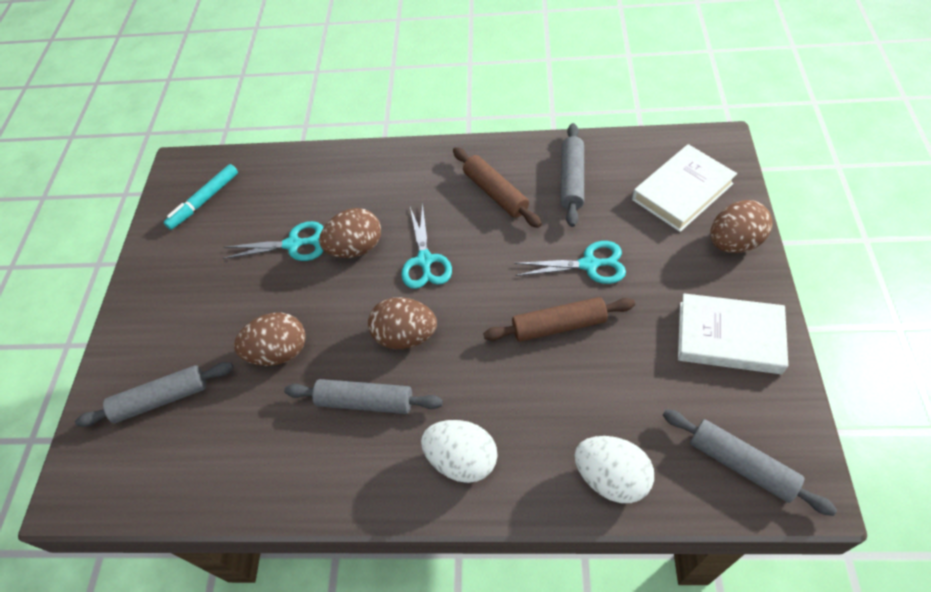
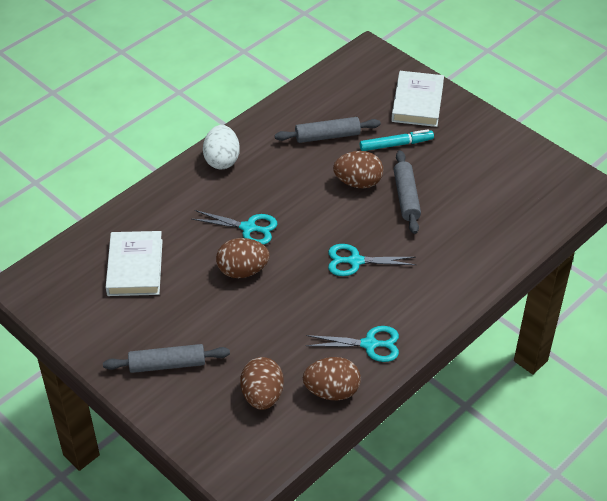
brown rolling pin: 2 -> 0
grey rolling pin: 4 -> 3
white egg: 2 -> 1

